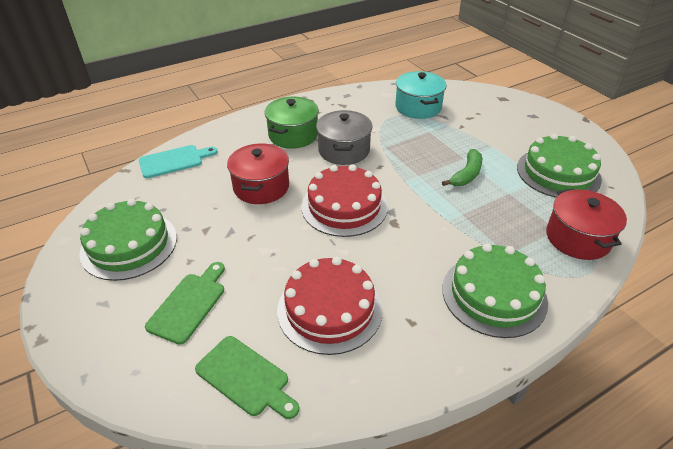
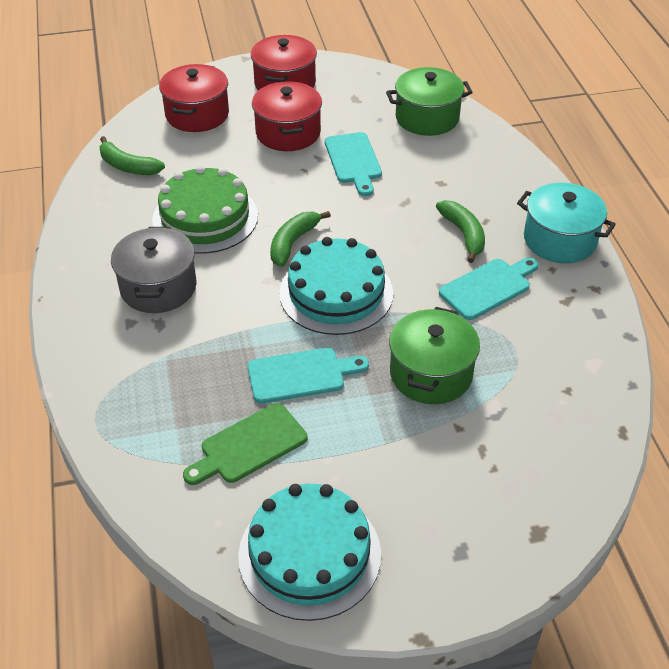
green banana: 1 -> 3
green cake: 3 -> 1
green cutting board: 2 -> 1
green pot: 1 -> 2
red cake: 2 -> 0
red pot: 2 -> 3
turquoise cake: 0 -> 2
turquoise cutting board: 1 -> 3

